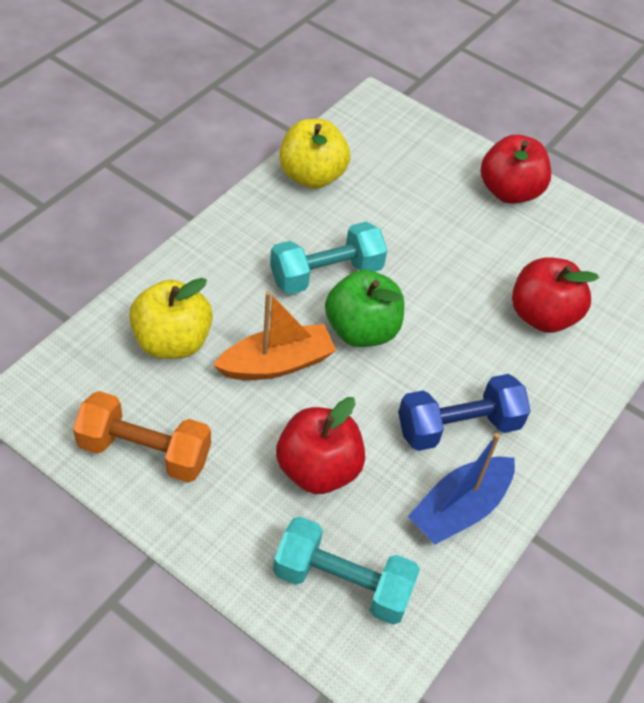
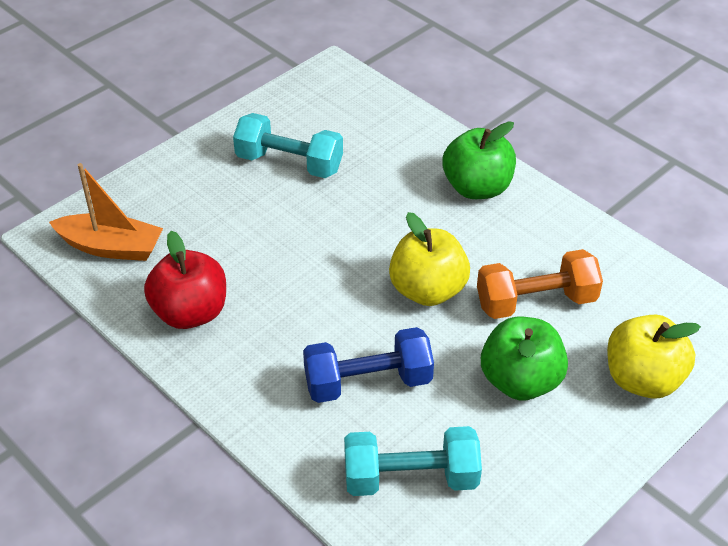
blue boat: 1 -> 0
green apple: 1 -> 2
red apple: 3 -> 1

